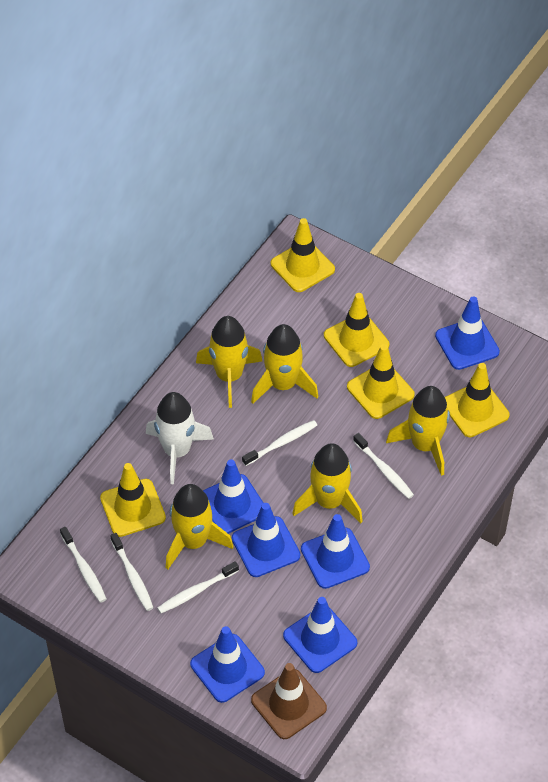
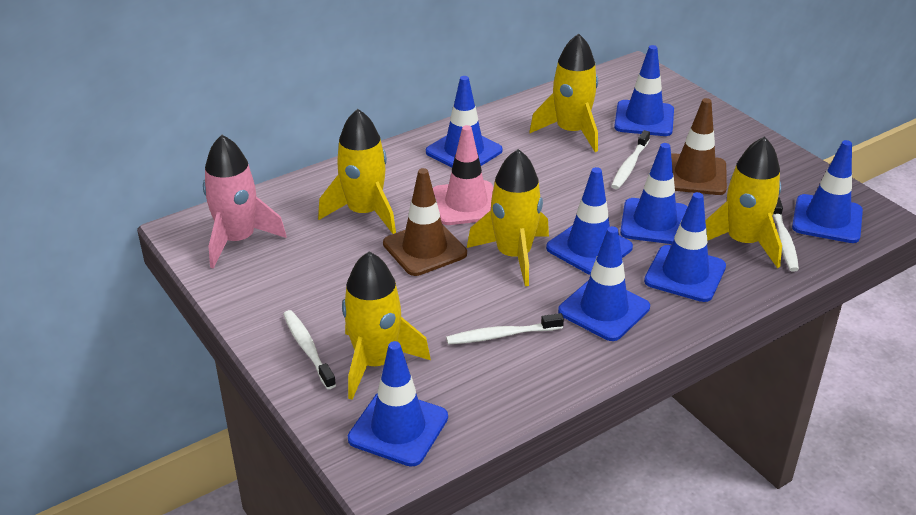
blue traffic cone: 6 -> 8
brown traffic cone: 1 -> 2
pink rocket: 0 -> 1
pink traffic cone: 0 -> 1
white rocket: 1 -> 0
white toothbrush: 5 -> 4
yellow traffic cone: 5 -> 0

